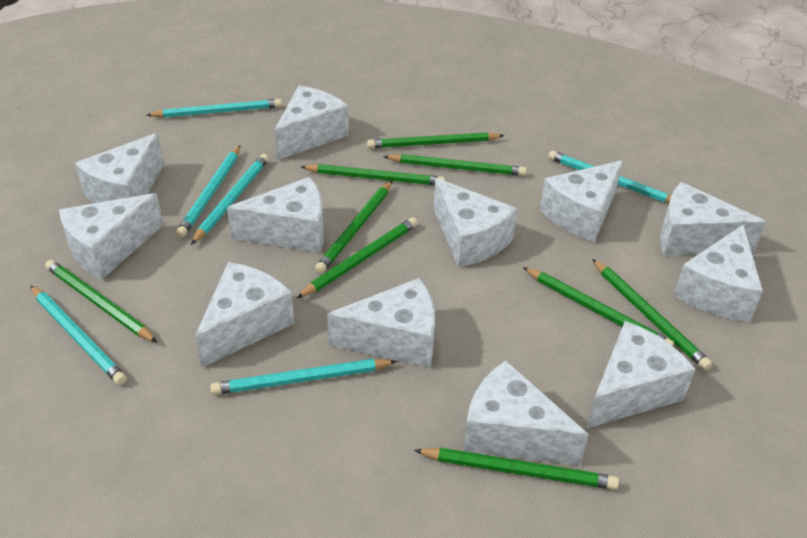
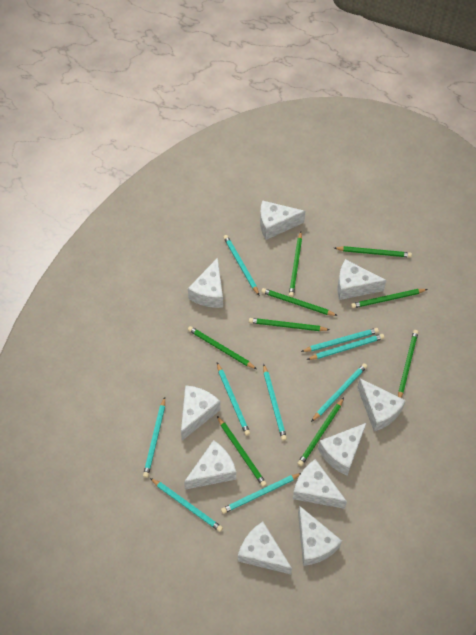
turquoise pencil: 6 -> 9
white cheese: 12 -> 10

